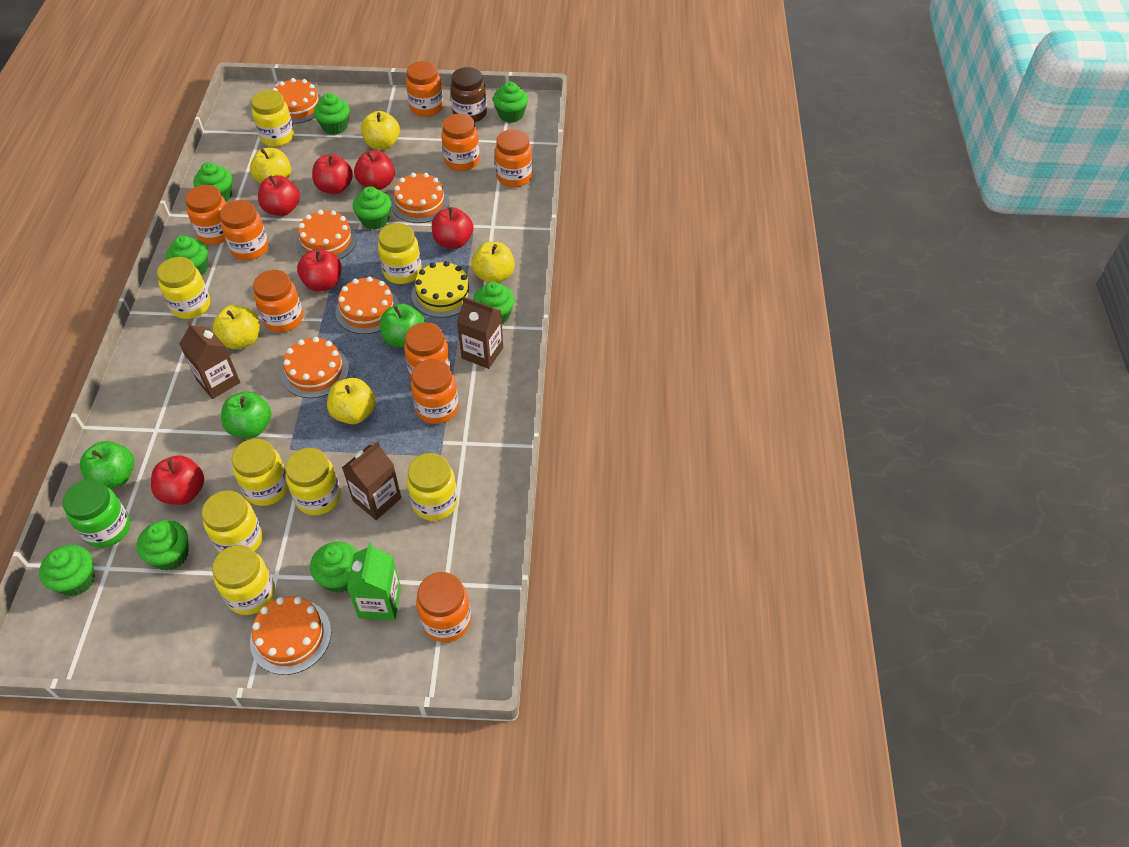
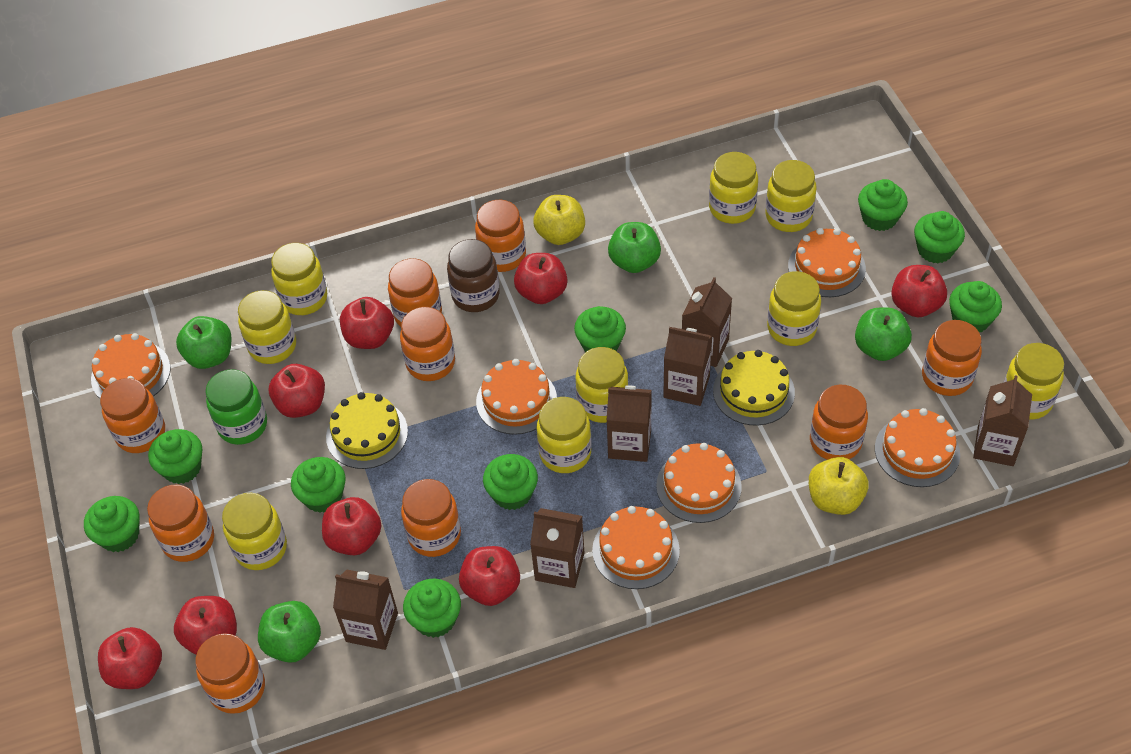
brown carton: 3 -> 6
green apple: 3 -> 4
green carton: 1 -> 0
red apple: 6 -> 8
yellow apple: 5 -> 2
yellow cake: 1 -> 2
yellow jar: 8 -> 9

